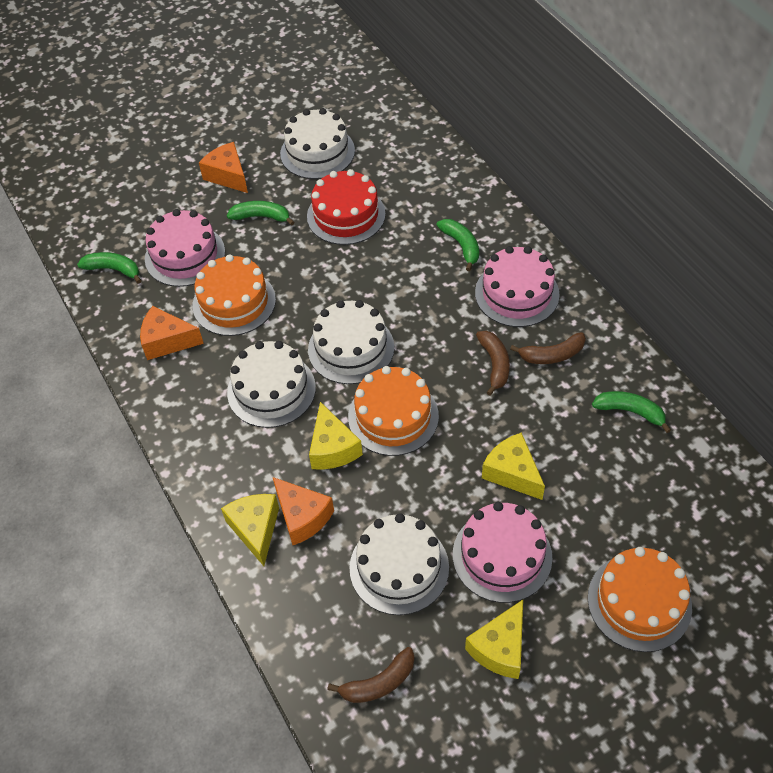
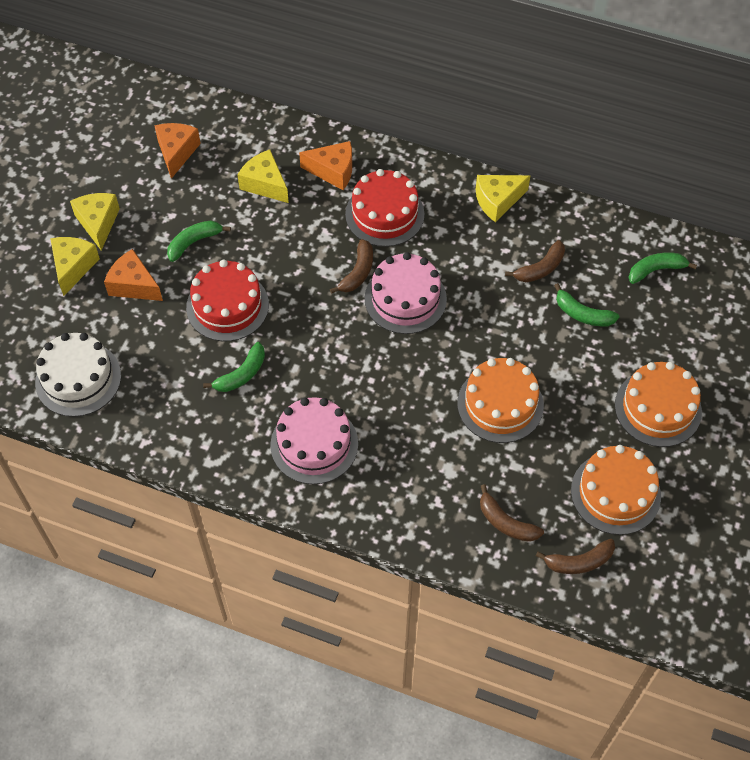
brown banana: 3 -> 4
pink cake: 3 -> 2
red cake: 1 -> 2
white cake: 4 -> 1

